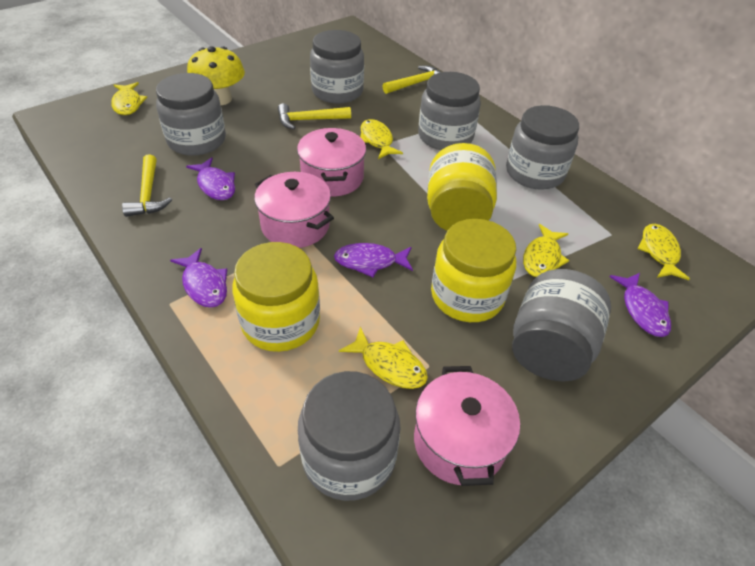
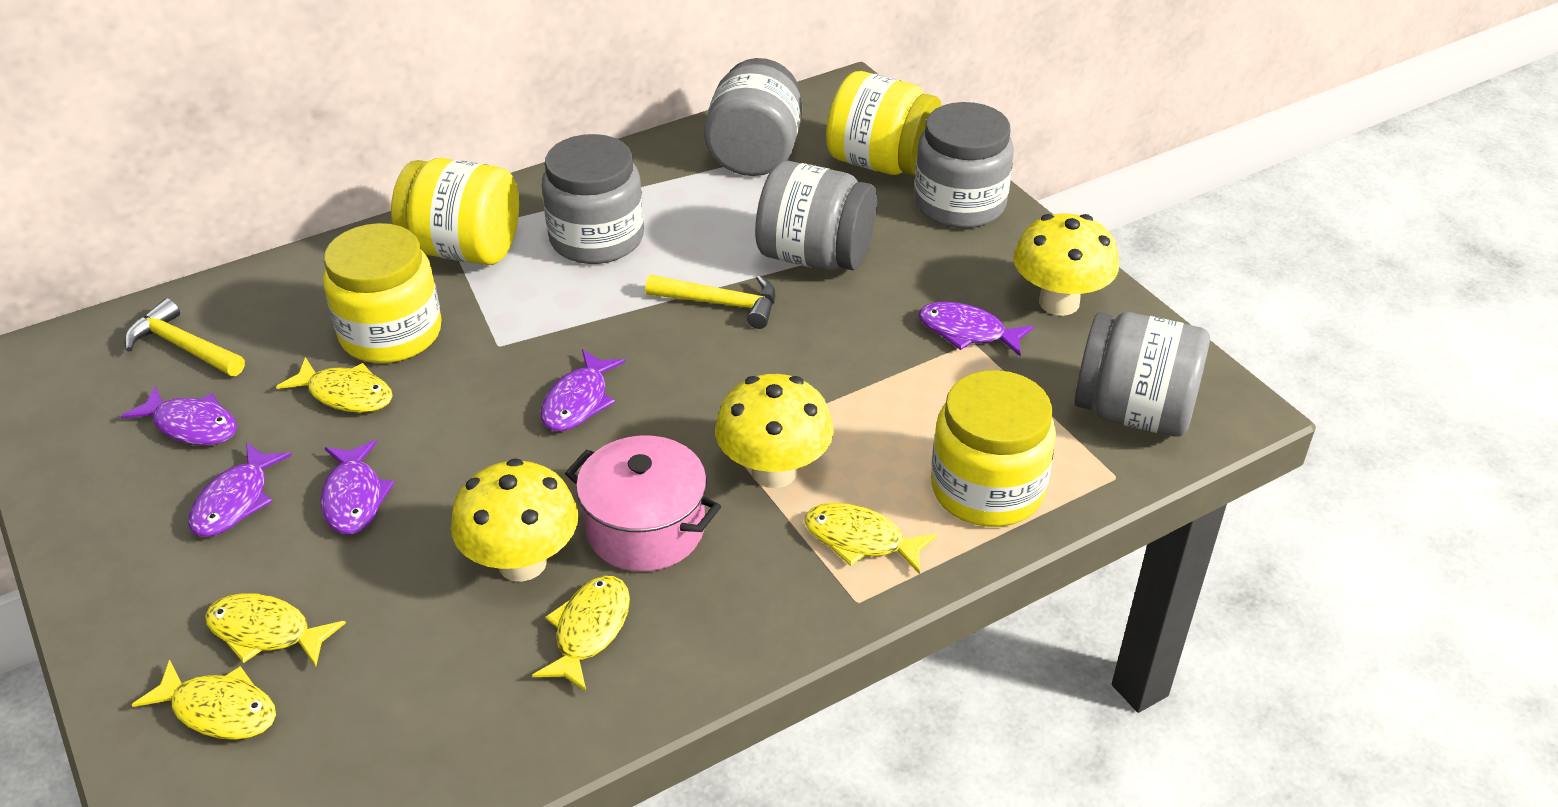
grey jar: 6 -> 5
pink pot: 3 -> 1
purple fish: 4 -> 5
yellow hammer: 3 -> 2
yellow jar: 3 -> 4
yellow mushroom: 1 -> 3

